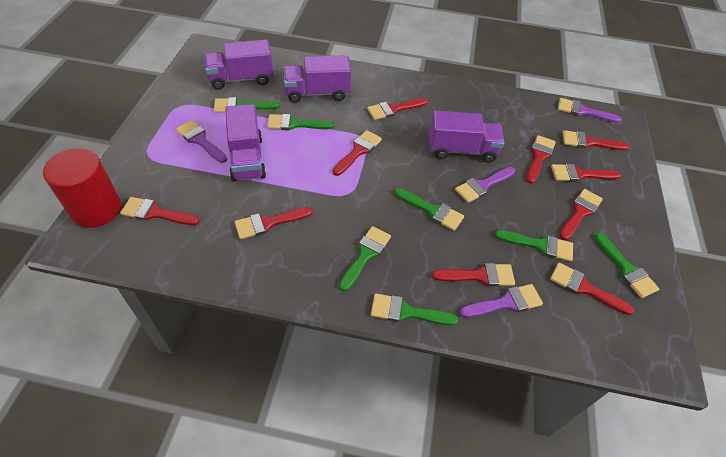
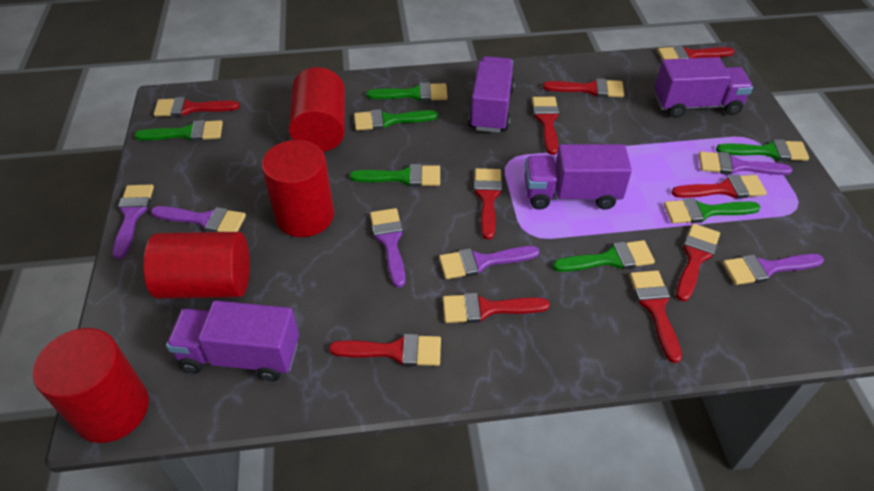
purple brush: 4 -> 6
red cylinder: 1 -> 4

